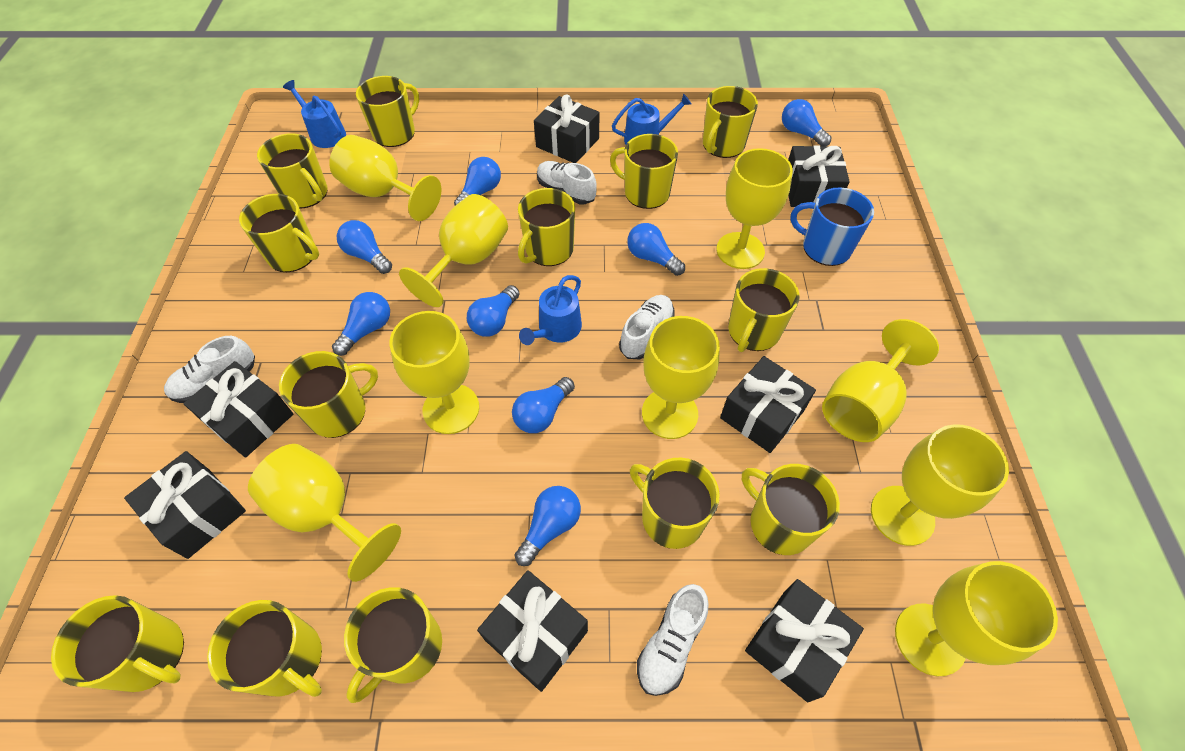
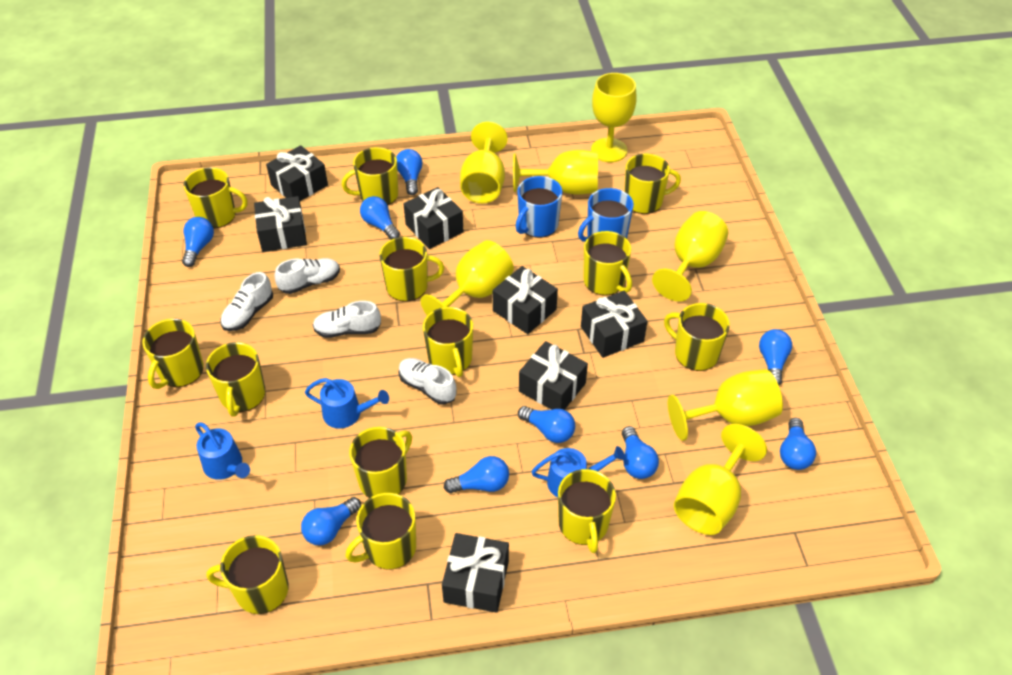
blue light bulb: 8 -> 9
blue mug: 1 -> 2
yellow goblet: 9 -> 7

